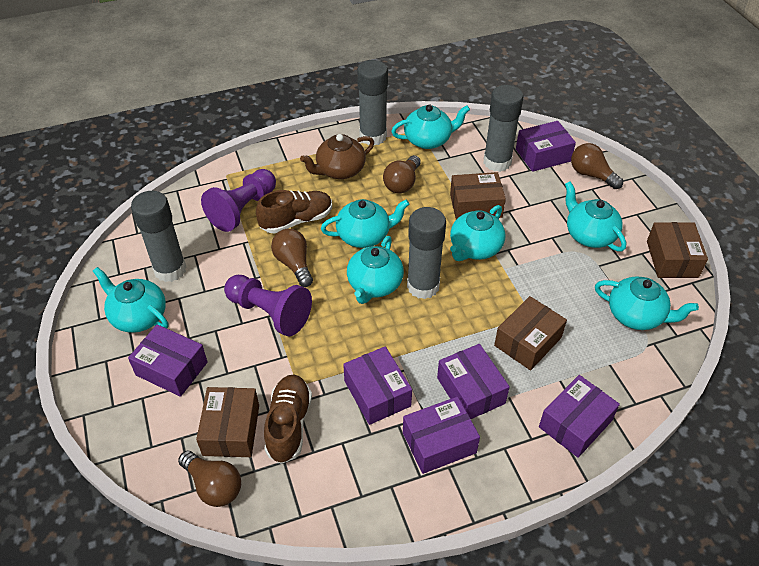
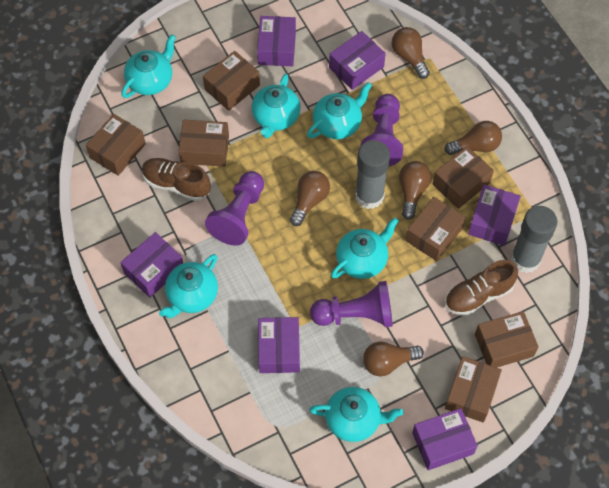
brown box: 4 -> 7
brown light bulb: 4 -> 5
brown teapot: 1 -> 0
grey glue stick: 4 -> 2
purple pawn: 2 -> 3
turquoise teapot: 7 -> 6

